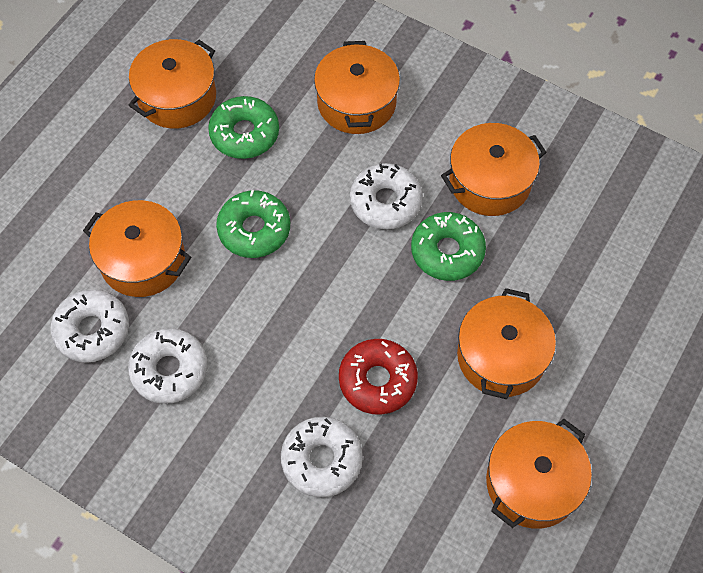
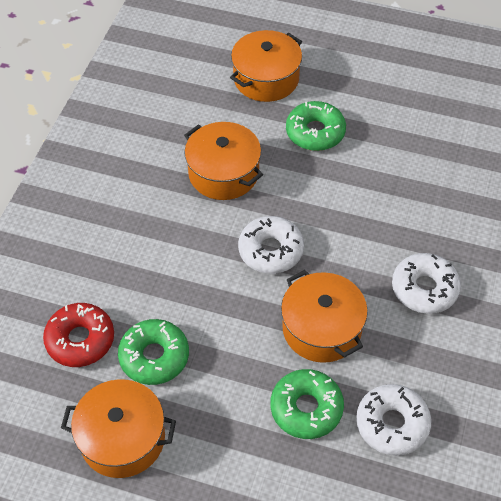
orange pot: 6 -> 4
white donut: 4 -> 3

